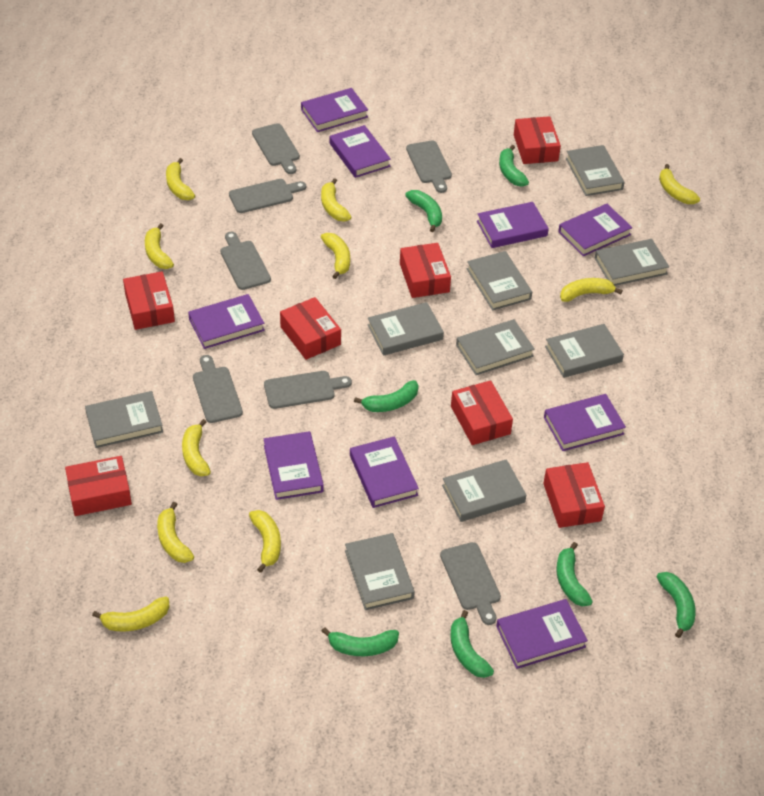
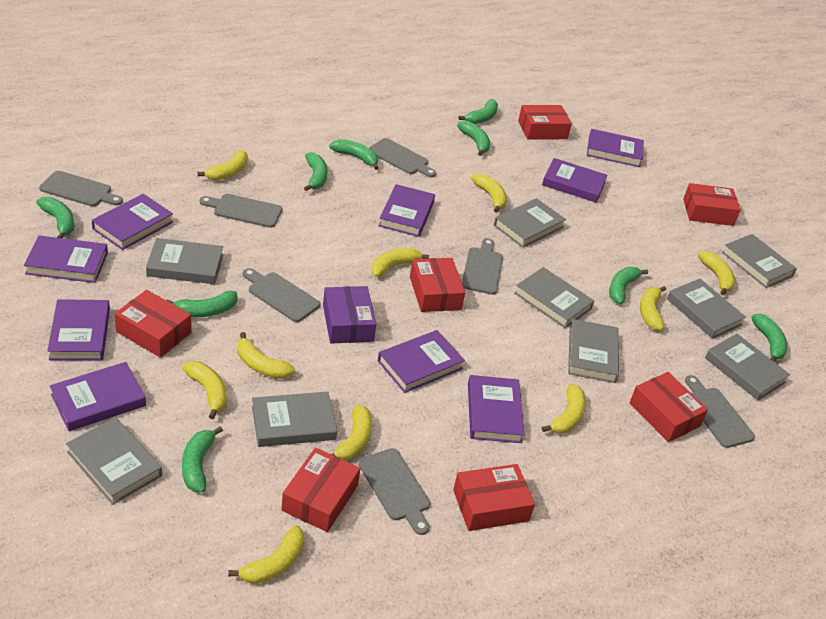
green banana: 7 -> 9
purple box: 0 -> 1

